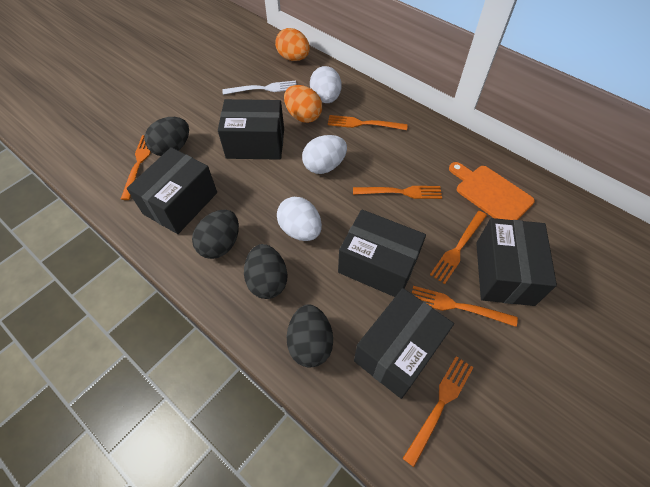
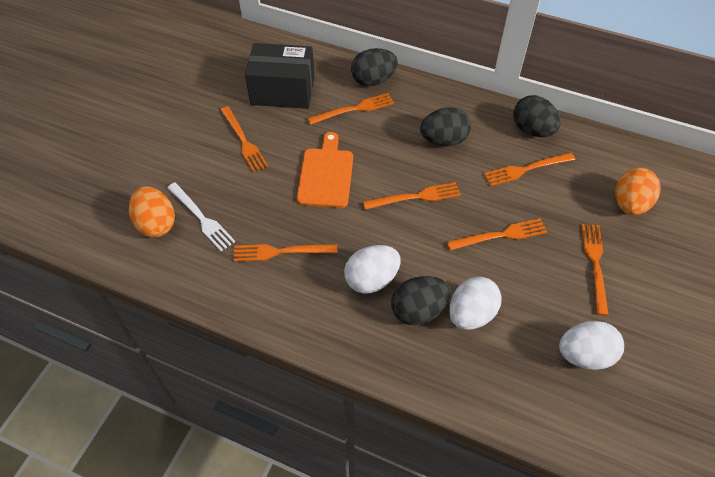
black box: 5 -> 1
orange fork: 6 -> 7

